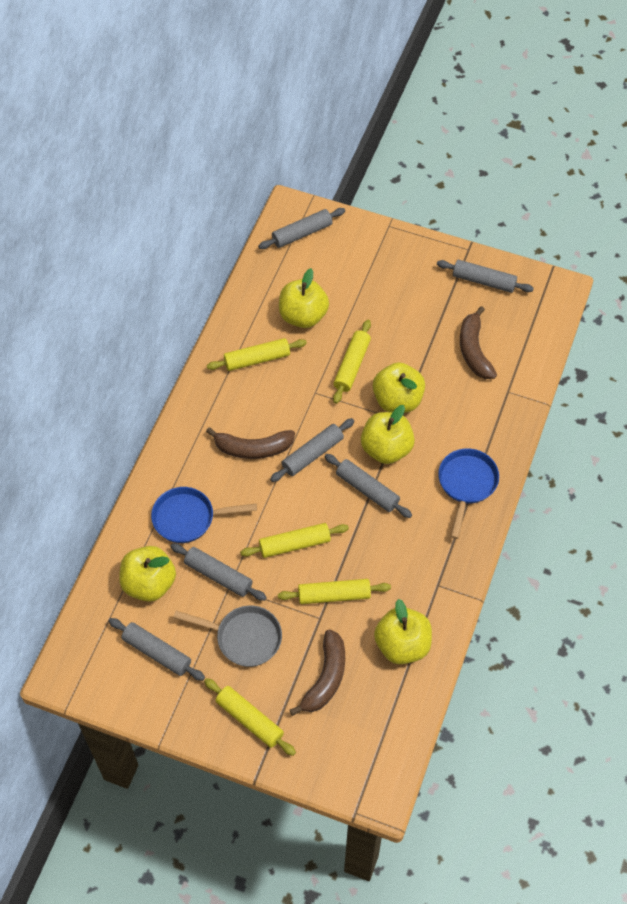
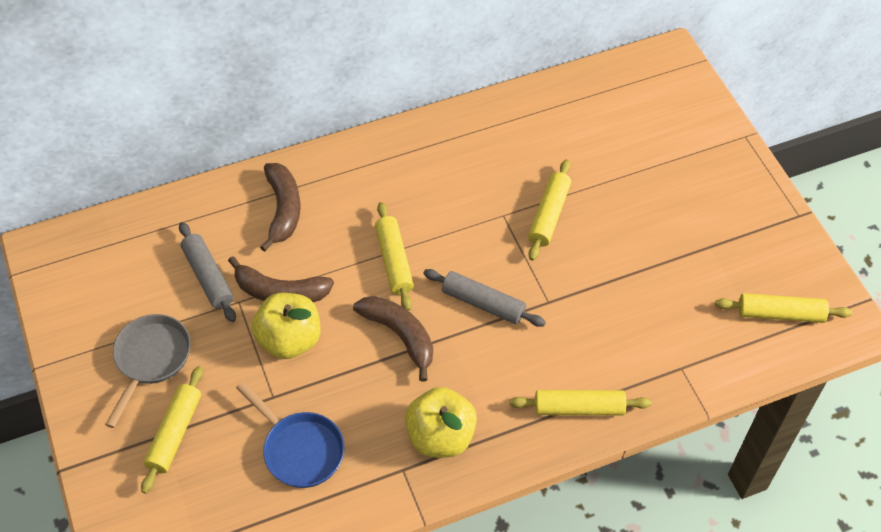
blue pan: 2 -> 1
grey rolling pin: 6 -> 2
yellow apple: 5 -> 2

